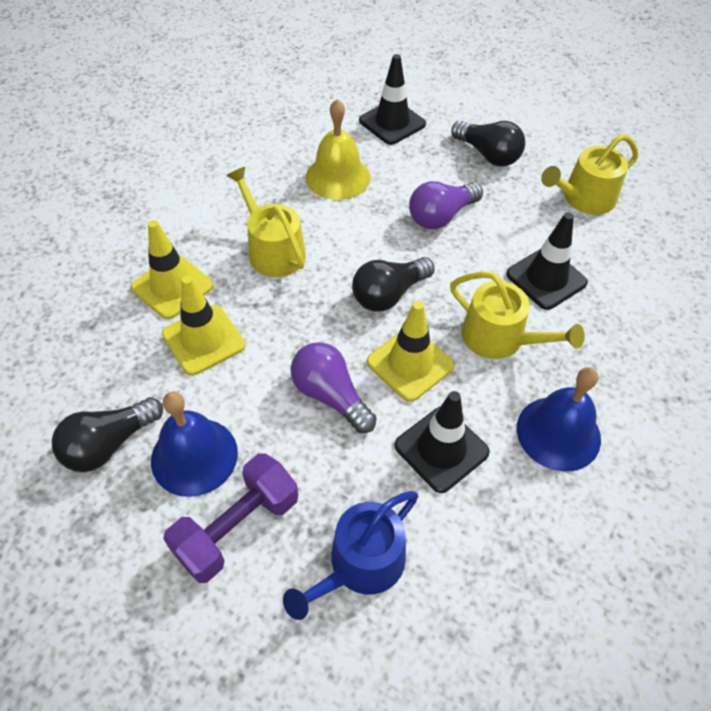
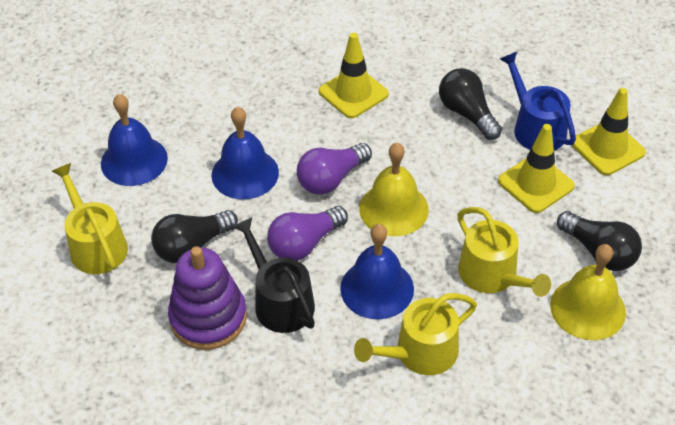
black traffic cone: 3 -> 0
black watering can: 0 -> 1
blue bell: 2 -> 3
purple dumbbell: 1 -> 0
purple stacking toy: 0 -> 1
yellow bell: 1 -> 2

